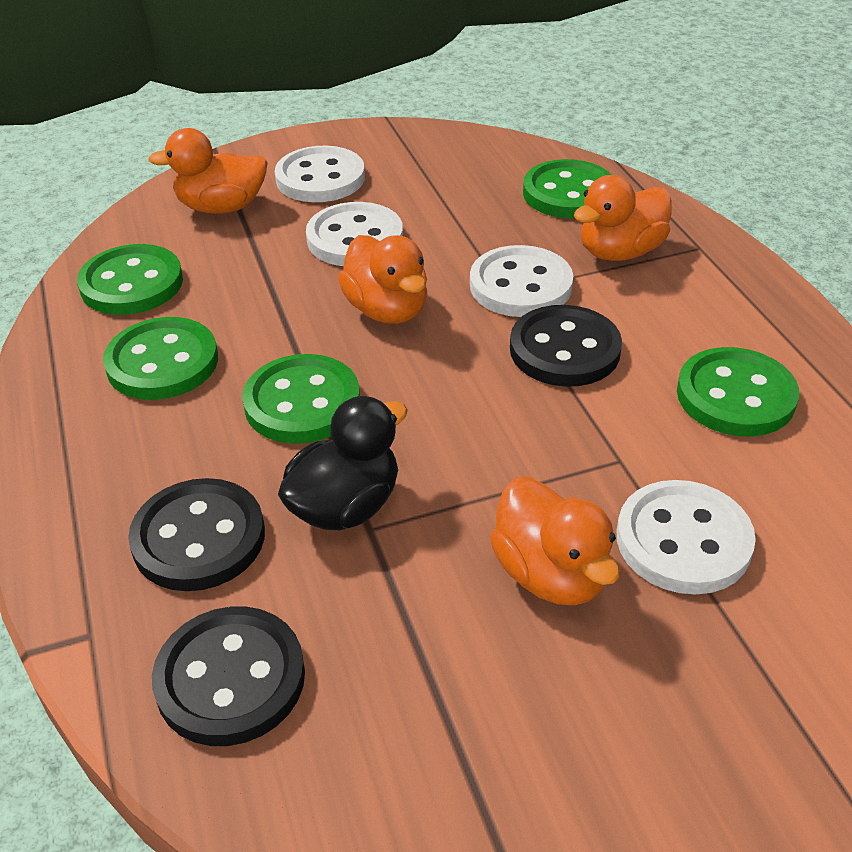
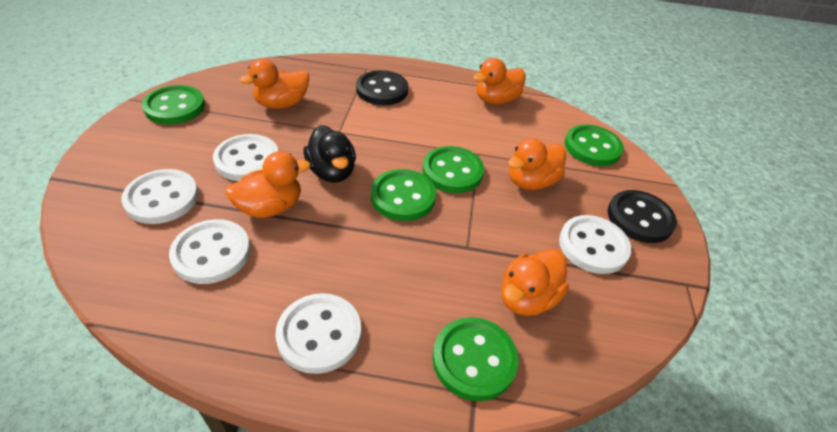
black button: 3 -> 2
orange duck: 4 -> 5
white button: 4 -> 5

